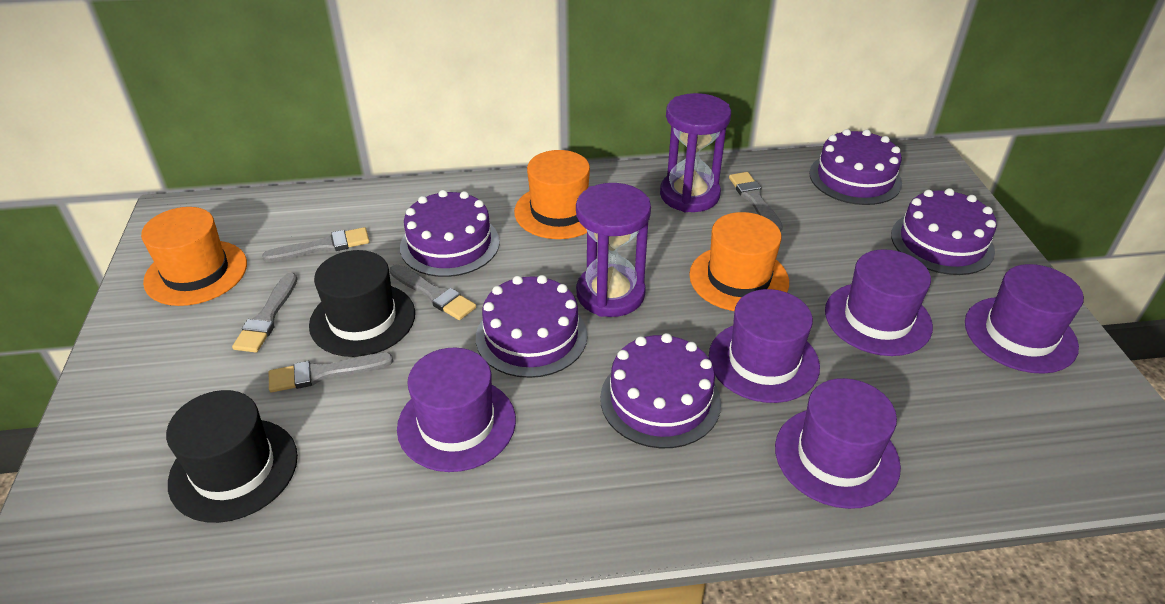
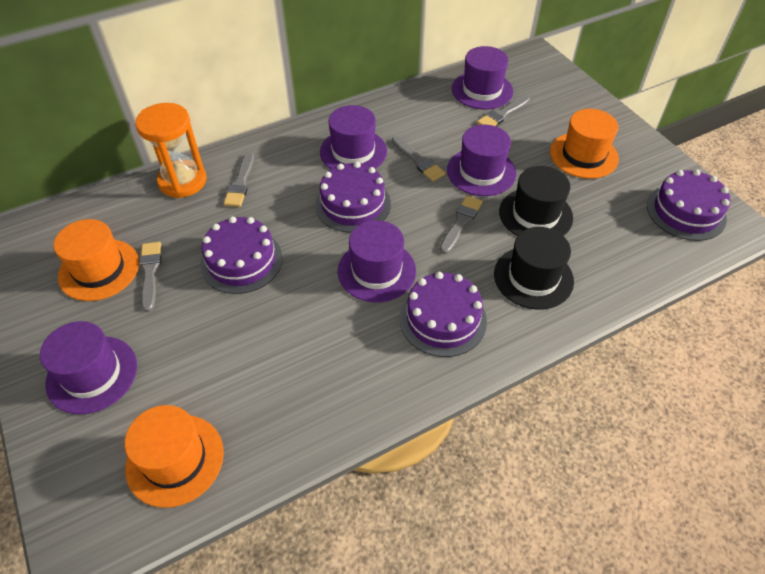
orange hourglass: 0 -> 1
purple cake: 5 -> 4
purple hourglass: 2 -> 0

